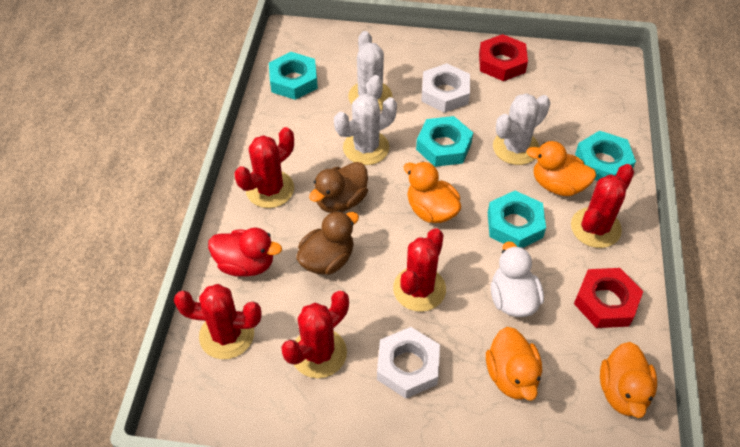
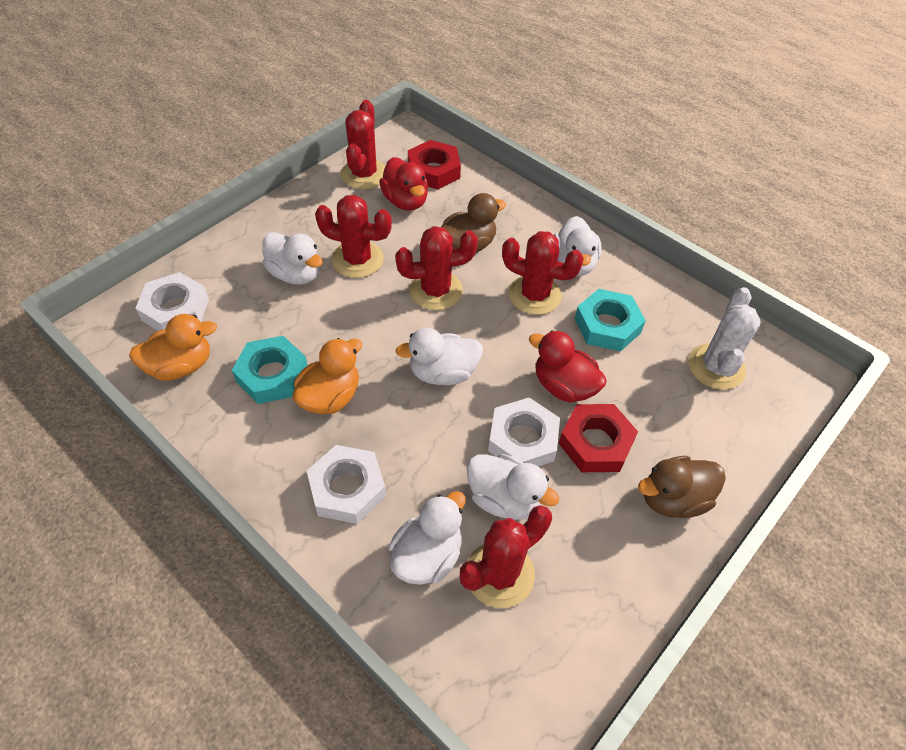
orange duck: 4 -> 2
red duck: 1 -> 2
turquoise nut: 4 -> 2
white cactus: 3 -> 1
white duck: 1 -> 5
white nut: 2 -> 3

